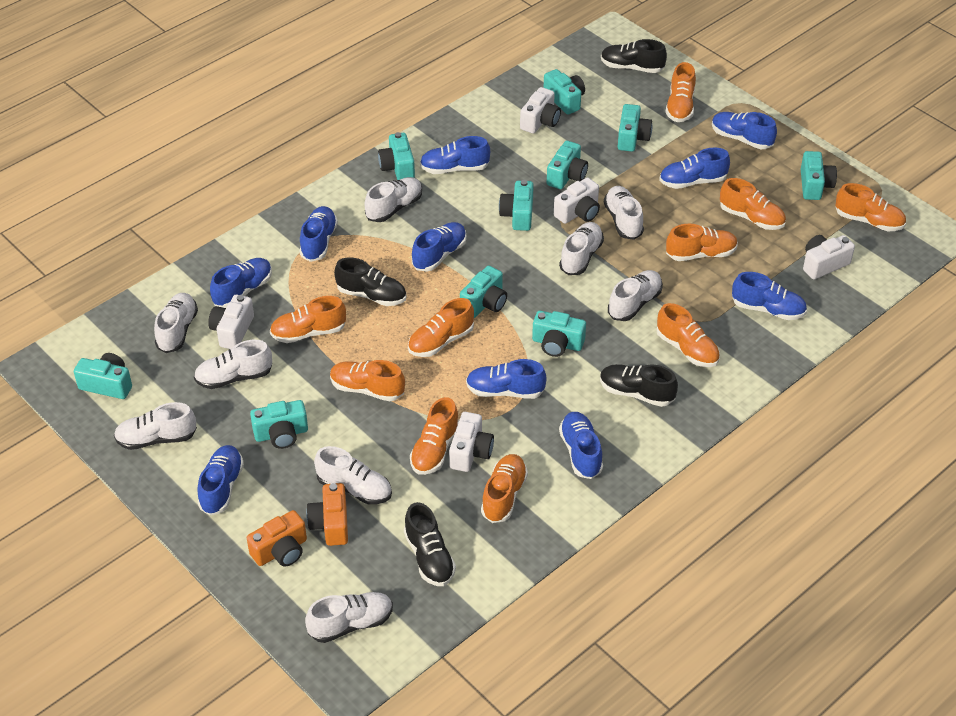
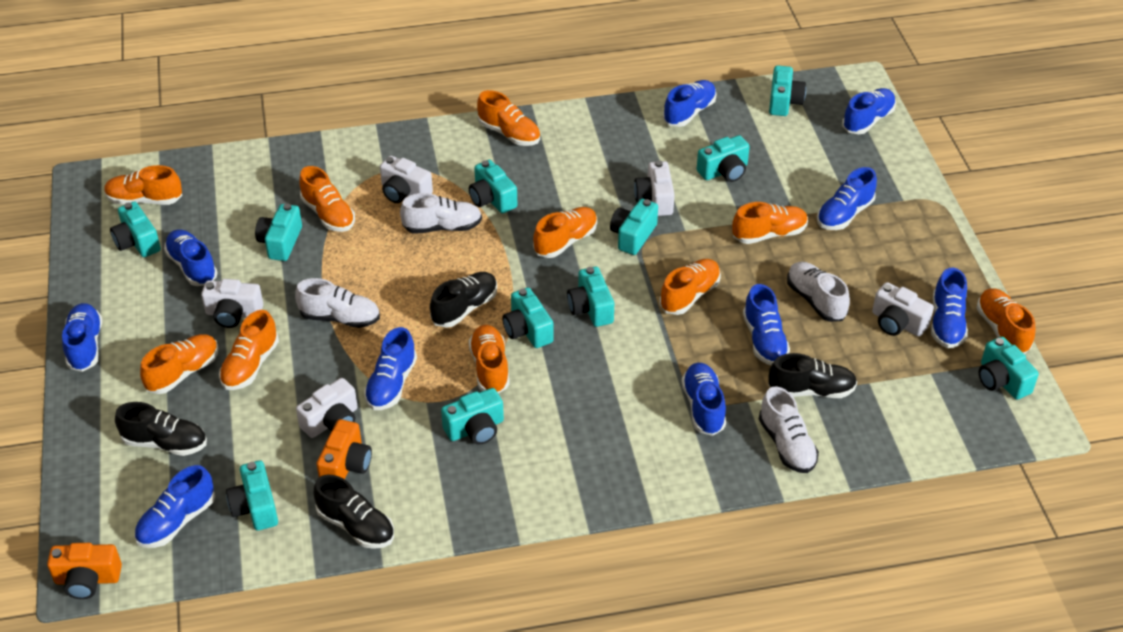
turquoise camera: 10 -> 11
white shoe: 9 -> 4

